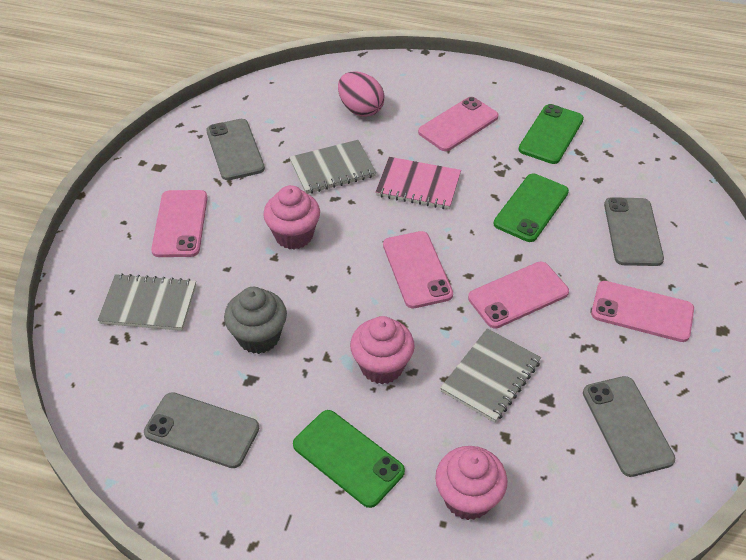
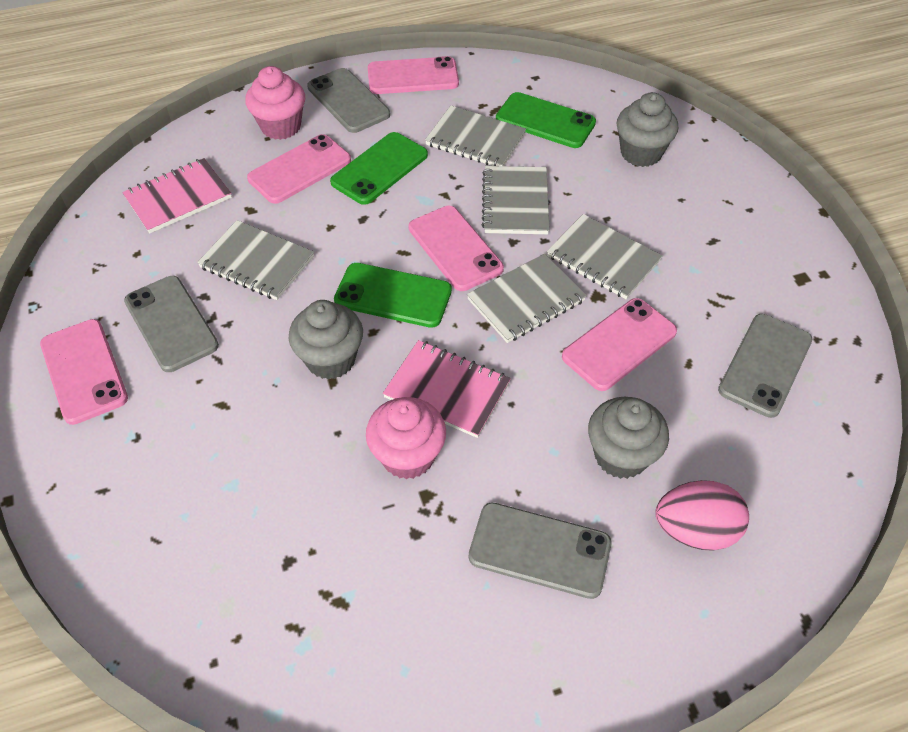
grey cupcake: 1 -> 3
grey notebook: 3 -> 5
pink cupcake: 3 -> 2
pink notebook: 1 -> 2

